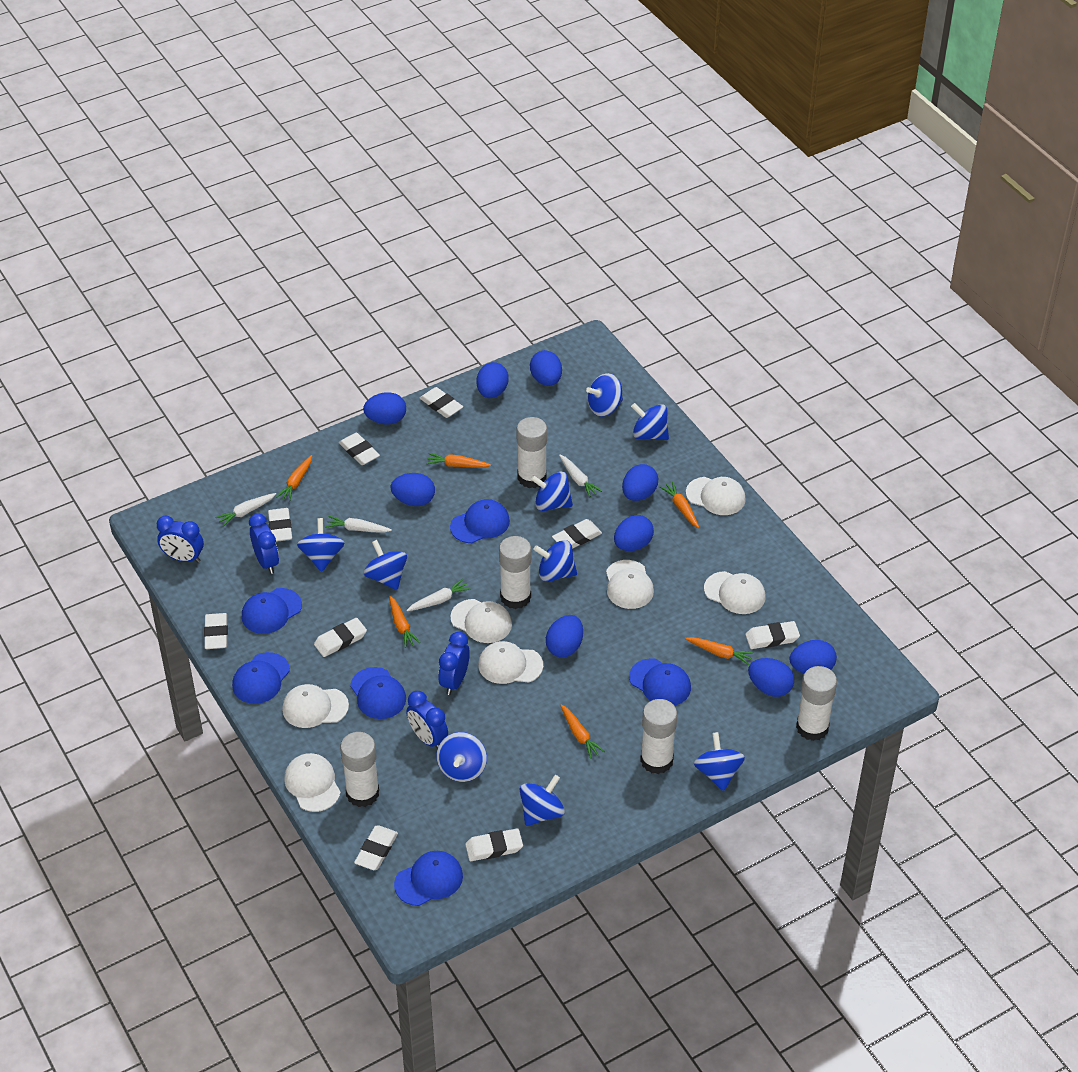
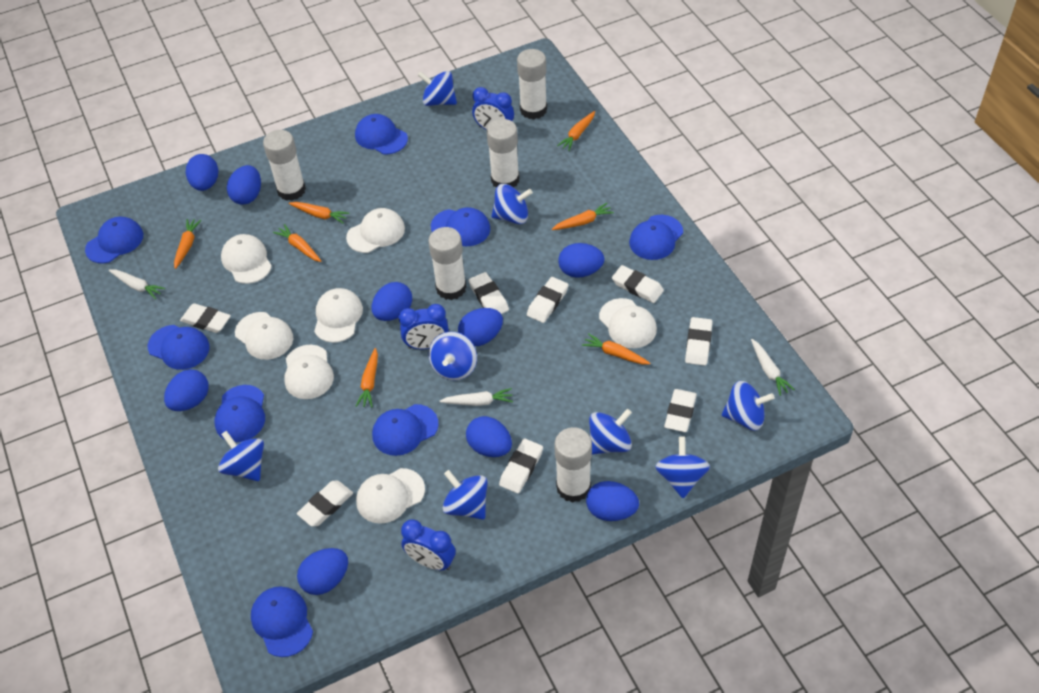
blue cap: 6 -> 8
blue clock: 4 -> 3
blue spinning top: 9 -> 8
orange carrot: 6 -> 7
white carrot: 4 -> 3
white eraser: 9 -> 8

